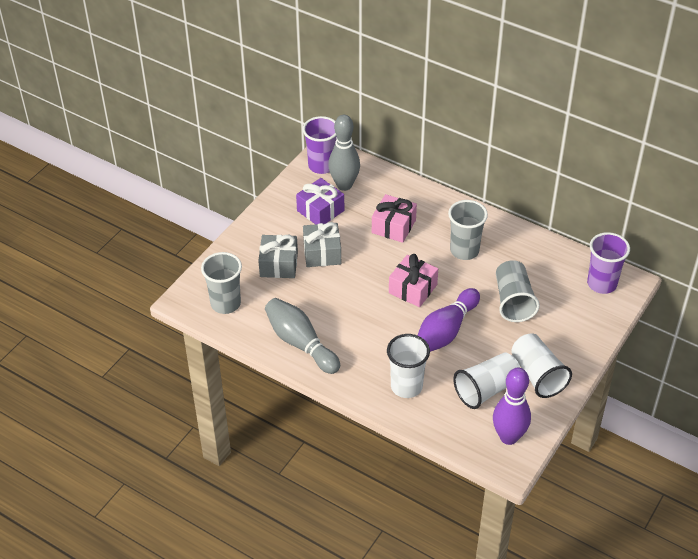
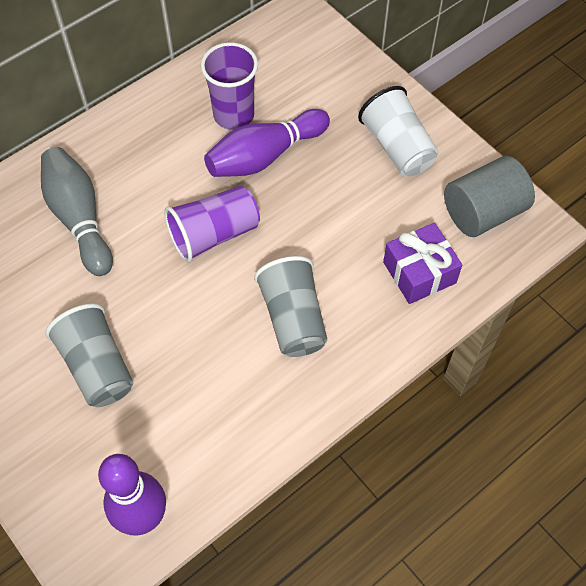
grey bowling pin: 2 -> 1
grey cup: 3 -> 2
grey cylinder: 0 -> 1
grey gift: 2 -> 0
pink gift: 2 -> 0
white cup: 3 -> 1

